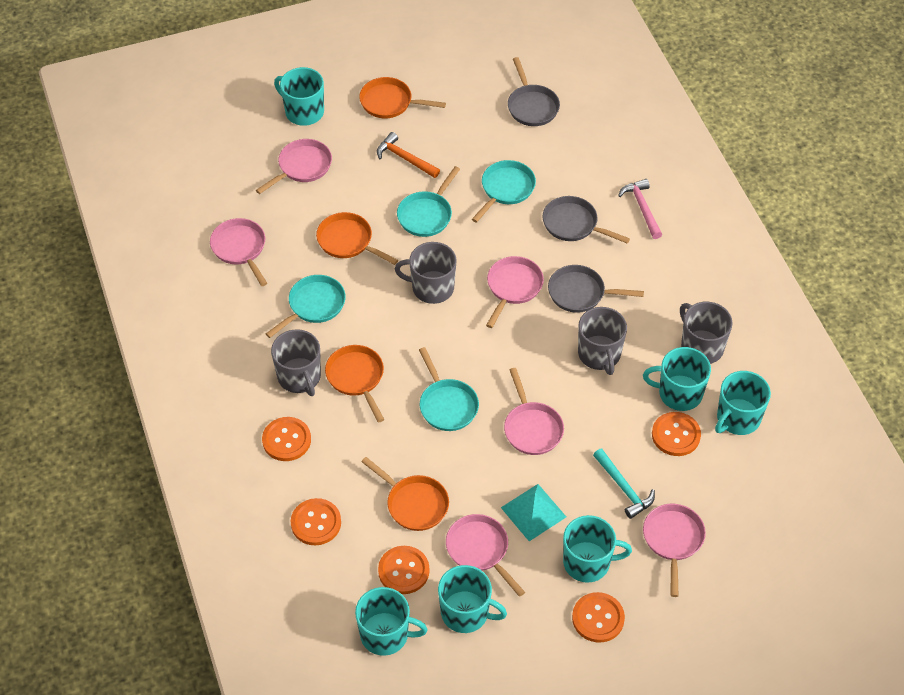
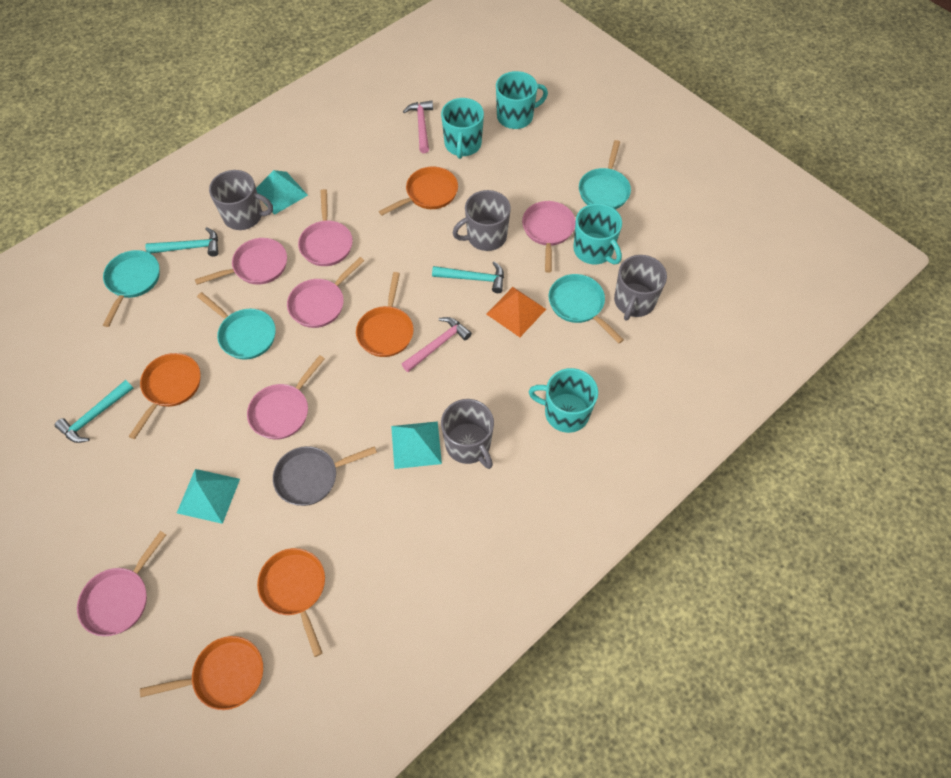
grey pan: 3 -> 1
orange button: 5 -> 0
orange hammer: 1 -> 0
orange pan: 4 -> 5
orange pyramid: 0 -> 1
pink hammer: 1 -> 2
turquoise hammer: 1 -> 3
turquoise mug: 6 -> 4
turquoise pyramid: 1 -> 3

